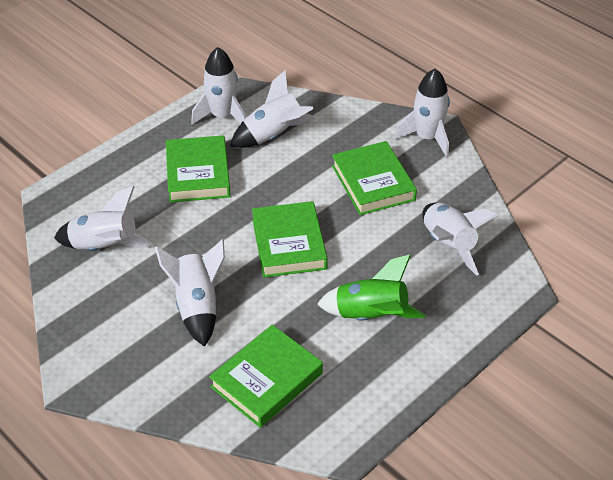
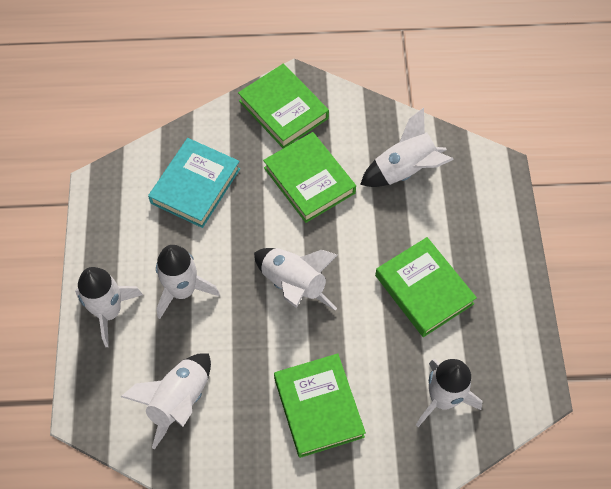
green rocket: 1 -> 0
turquoise book: 0 -> 1

